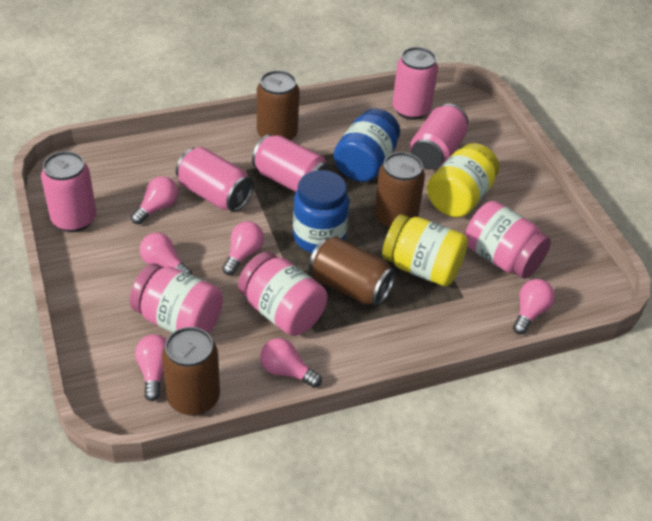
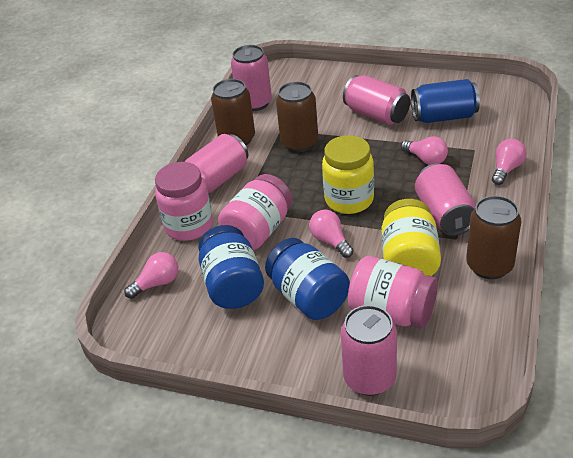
blue can: 0 -> 1
brown can: 4 -> 3
pink light bulb: 6 -> 4

